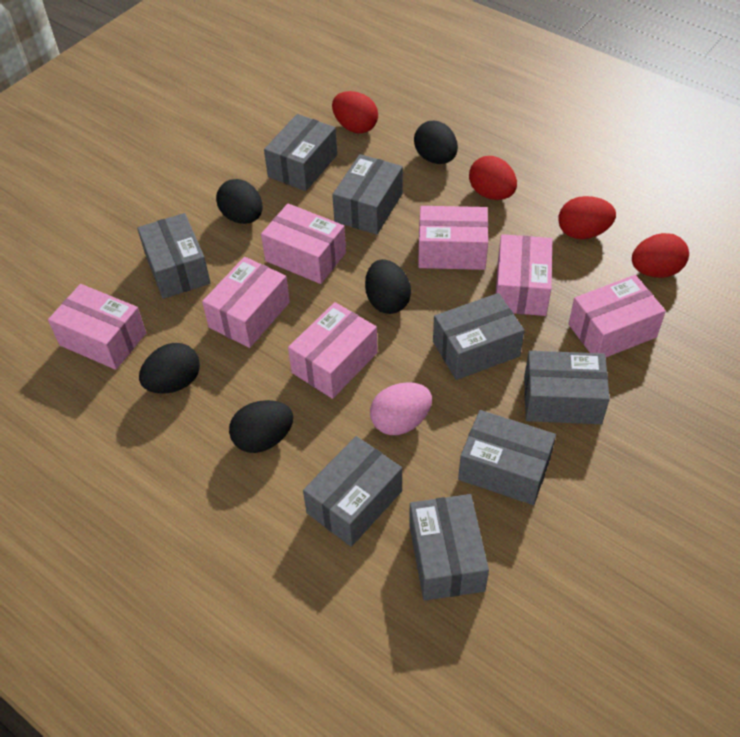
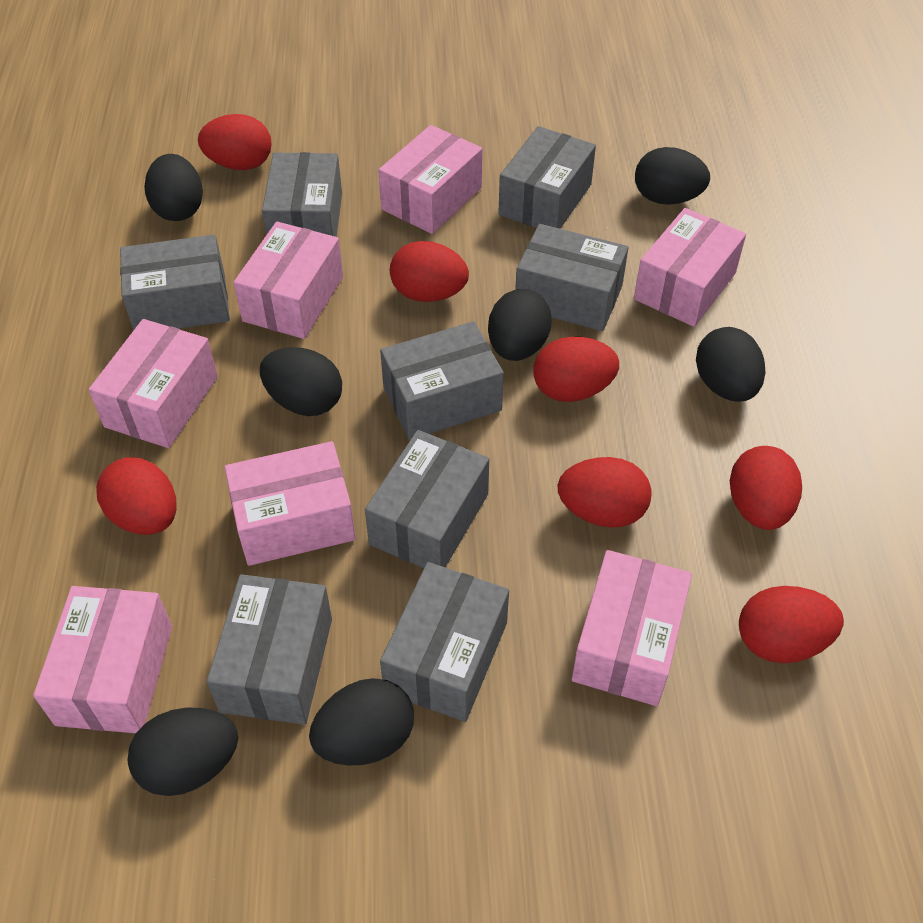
black egg: 5 -> 7
pink egg: 1 -> 0
red egg: 4 -> 7

